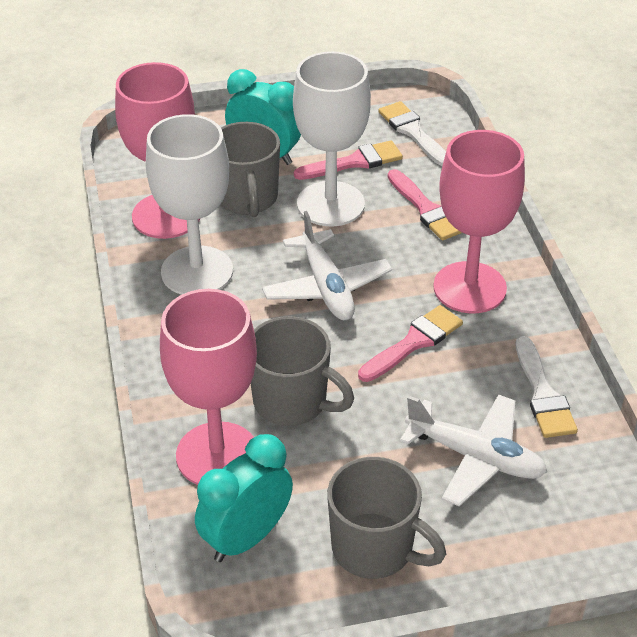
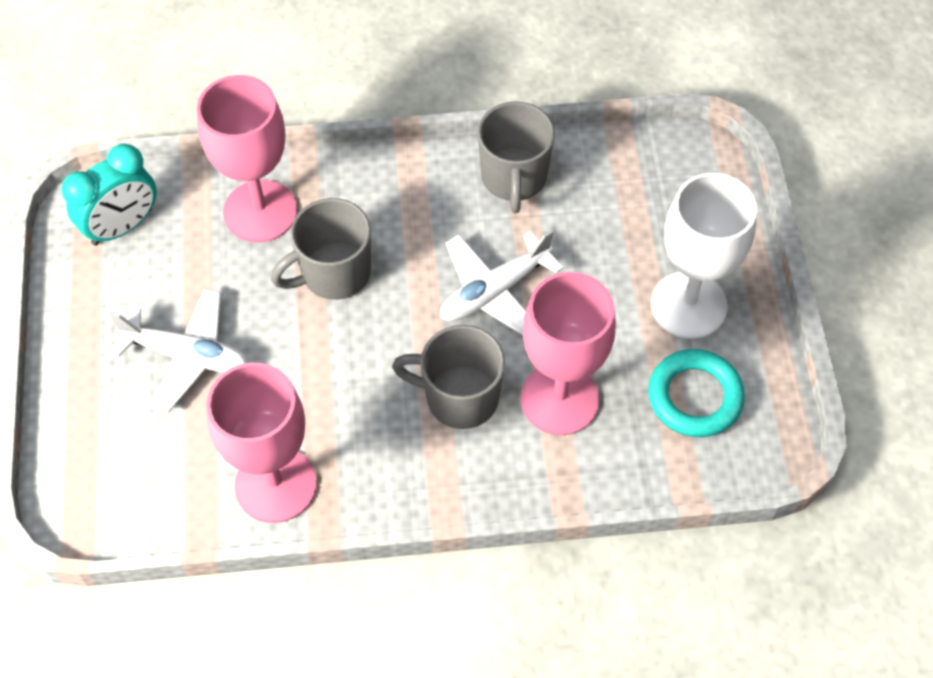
pink brush: 3 -> 0
turquoise clock: 2 -> 1
turquoise ring: 0 -> 1
white brush: 2 -> 0
white goblet: 2 -> 1

